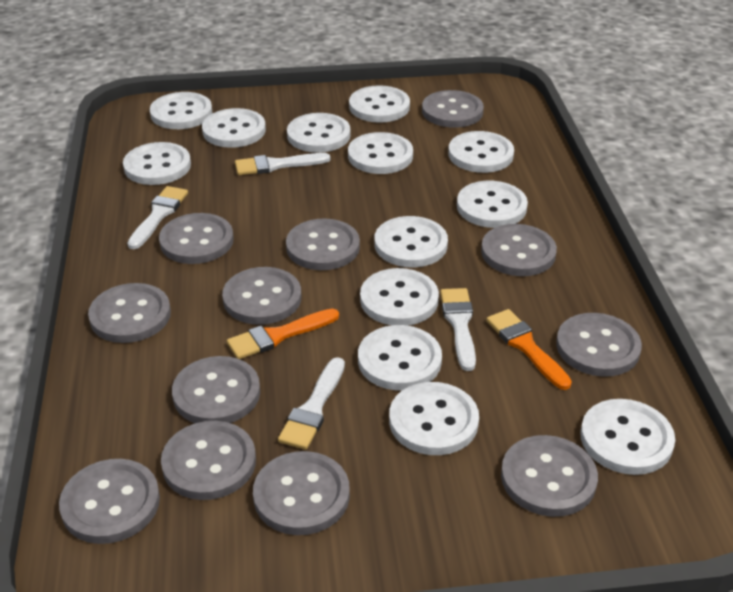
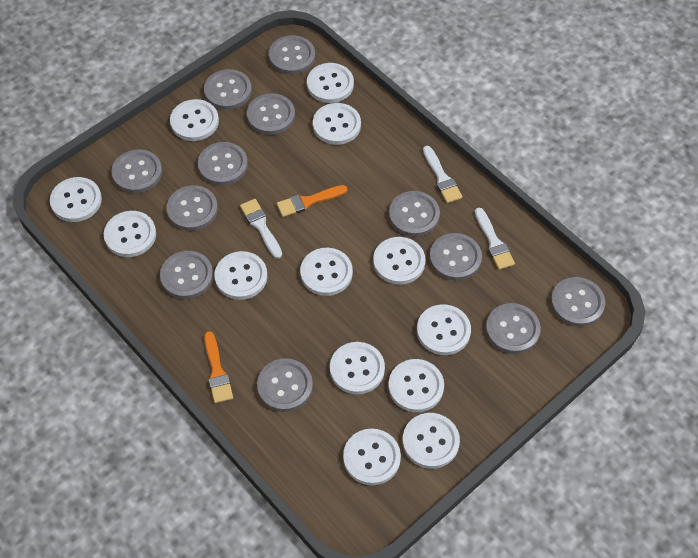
white brush: 4 -> 3

